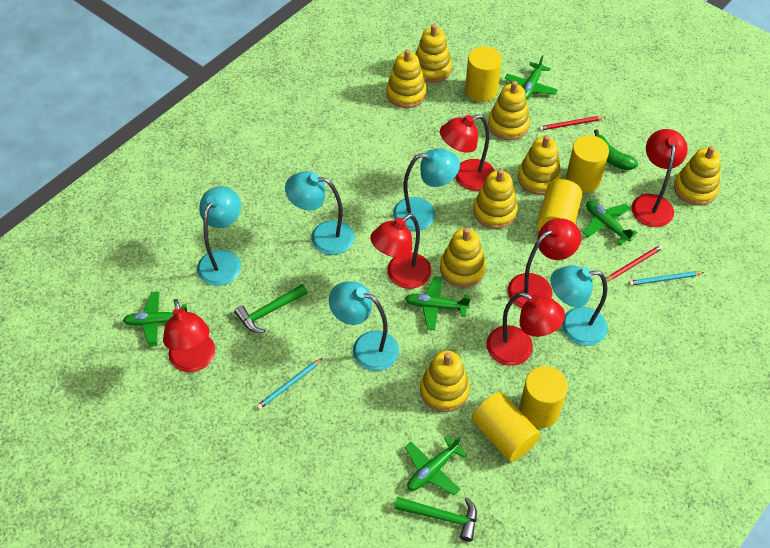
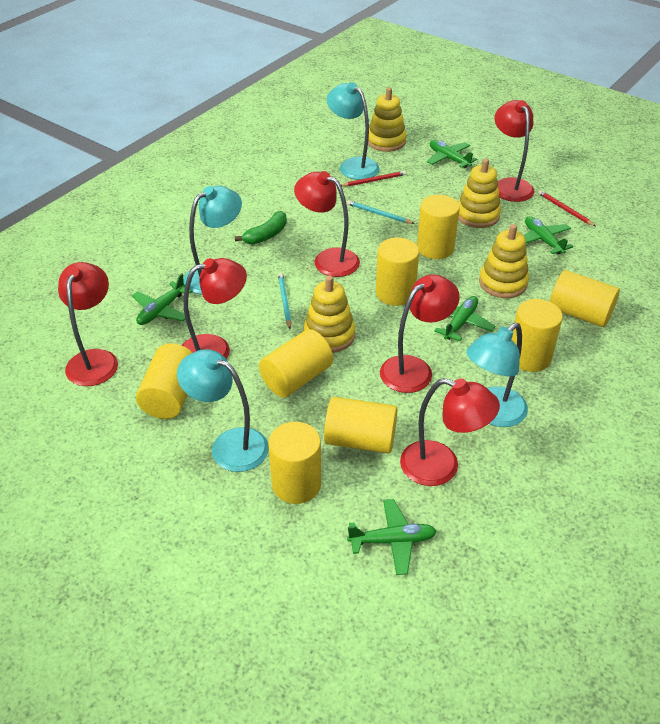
green hammer: 2 -> 0
turquoise lamp: 5 -> 4
yellow cylinder: 5 -> 8
yellow stacking toy: 8 -> 4

